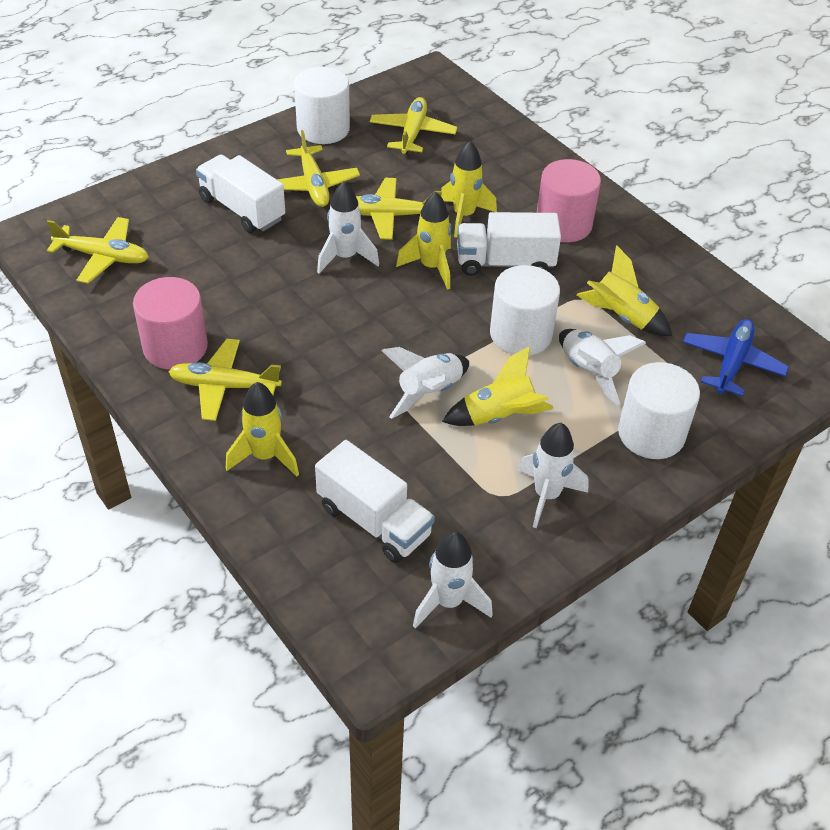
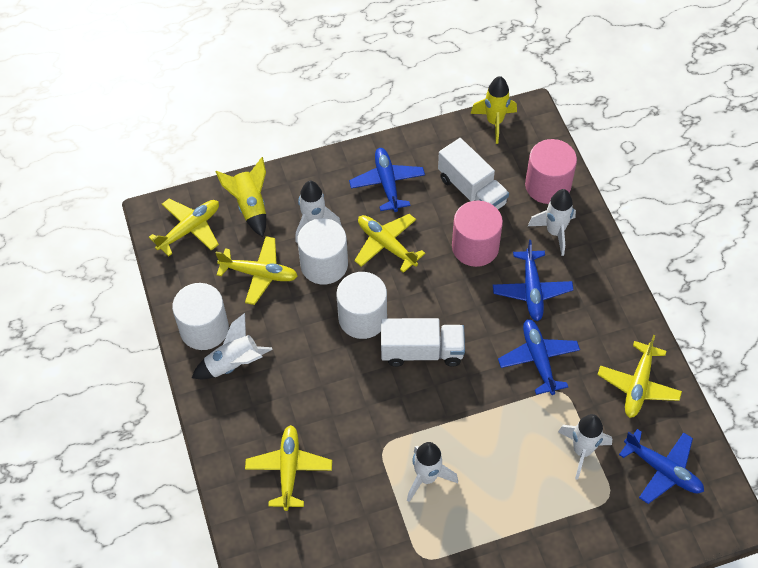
blue plane: 1 -> 4
white truck: 3 -> 2
yellow rocket: 5 -> 2

